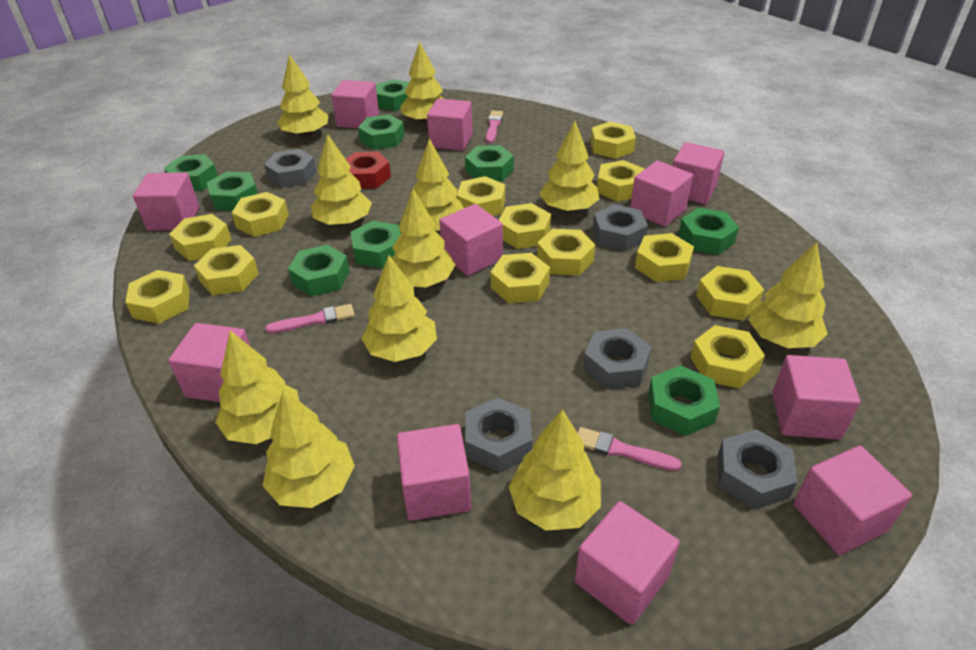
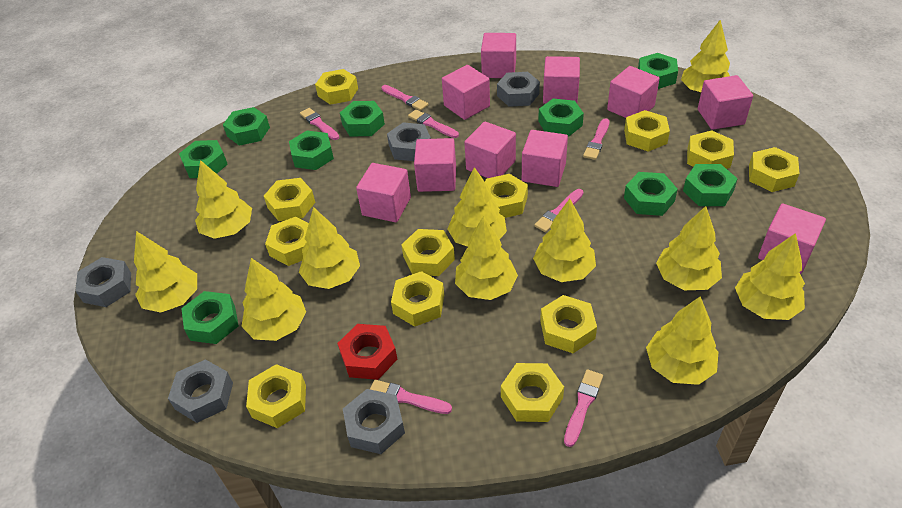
pink brush: 3 -> 7
pink cube: 11 -> 10
yellow nut: 13 -> 12

